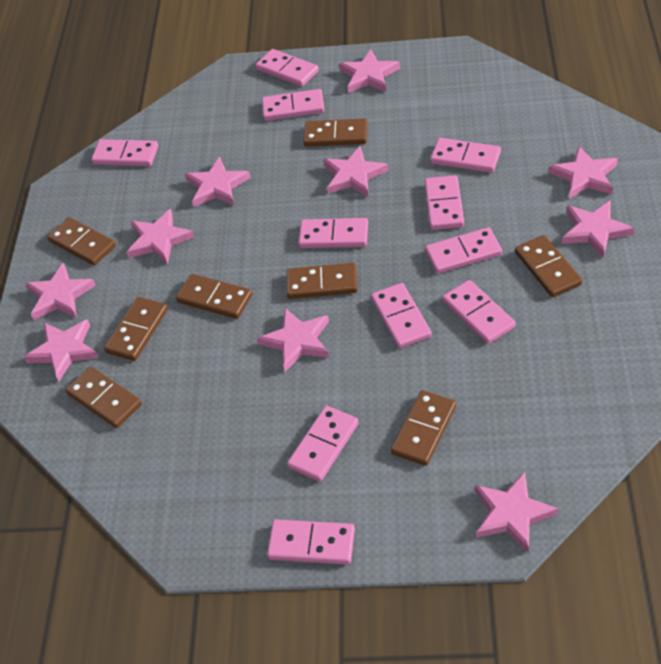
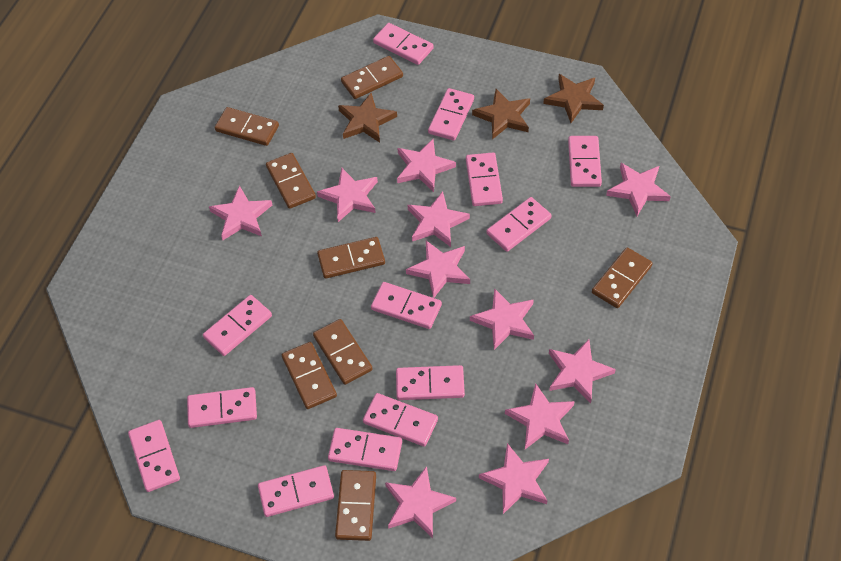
brown star: 0 -> 3
pink domino: 11 -> 13
pink star: 10 -> 11

